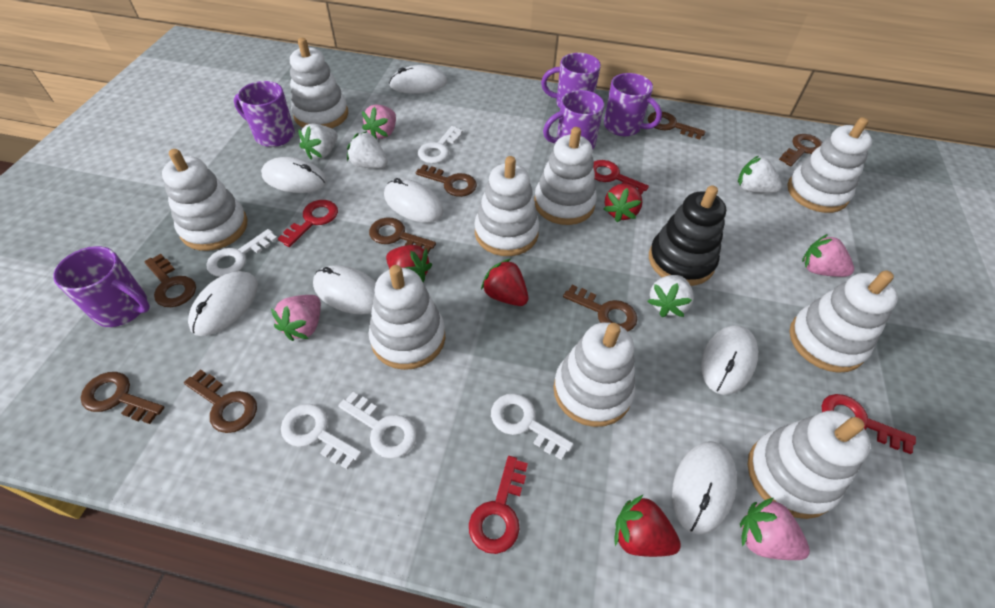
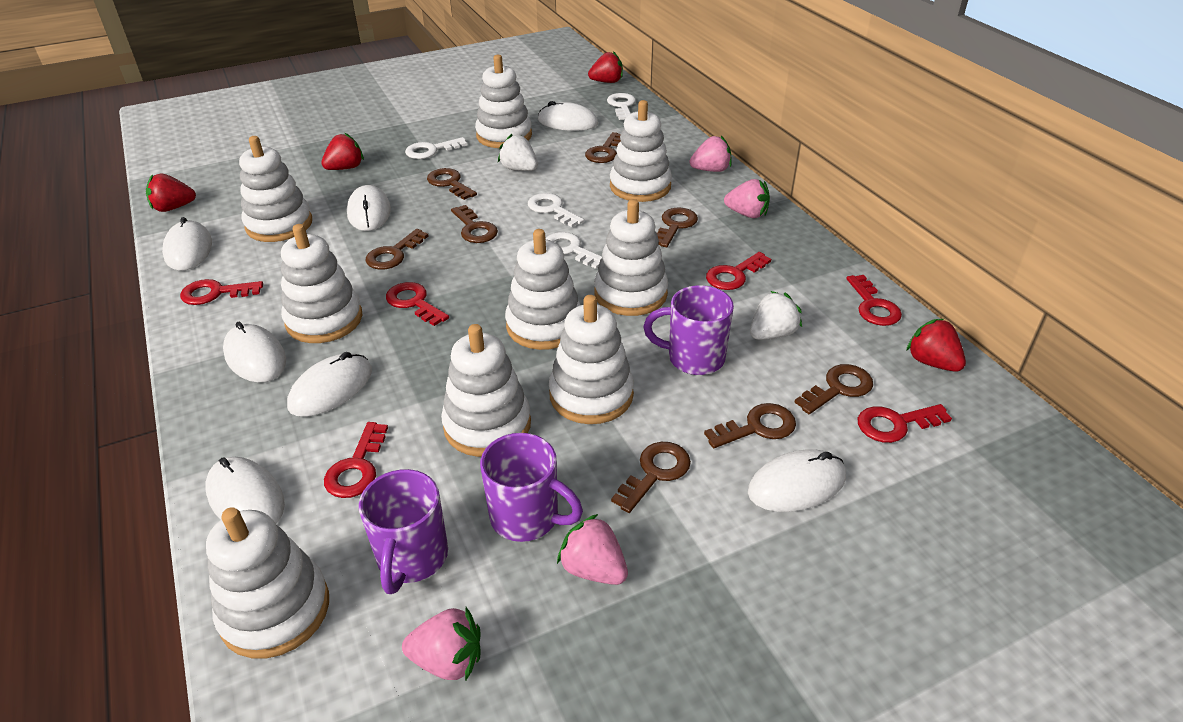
black stacking toy: 1 -> 0
purple mug: 5 -> 3
red key: 4 -> 6
white key: 5 -> 4
white strawberry: 4 -> 2

